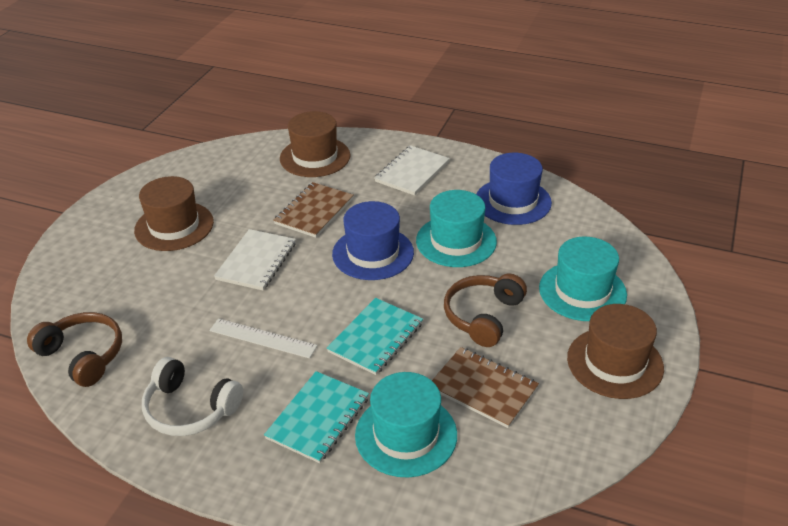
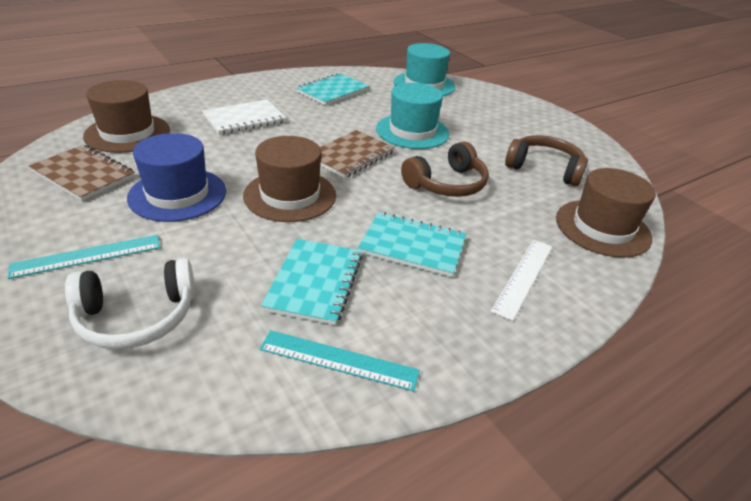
blue hat: 2 -> 1
turquoise hat: 3 -> 2
turquoise notebook: 2 -> 3
turquoise ruler: 0 -> 2
white notebook: 2 -> 1

